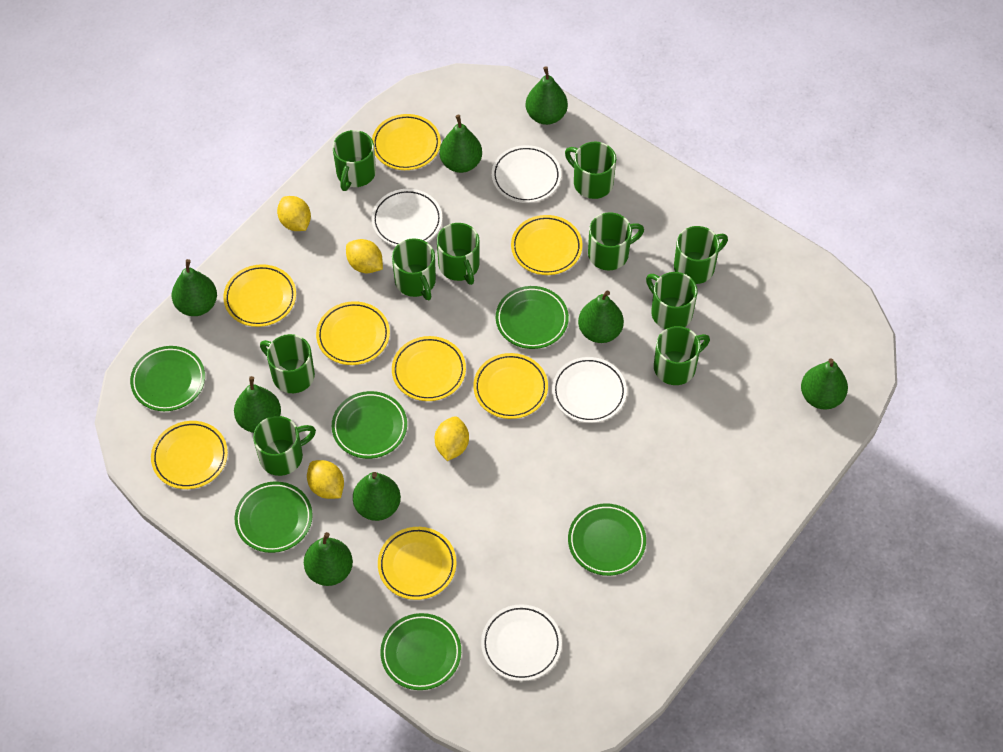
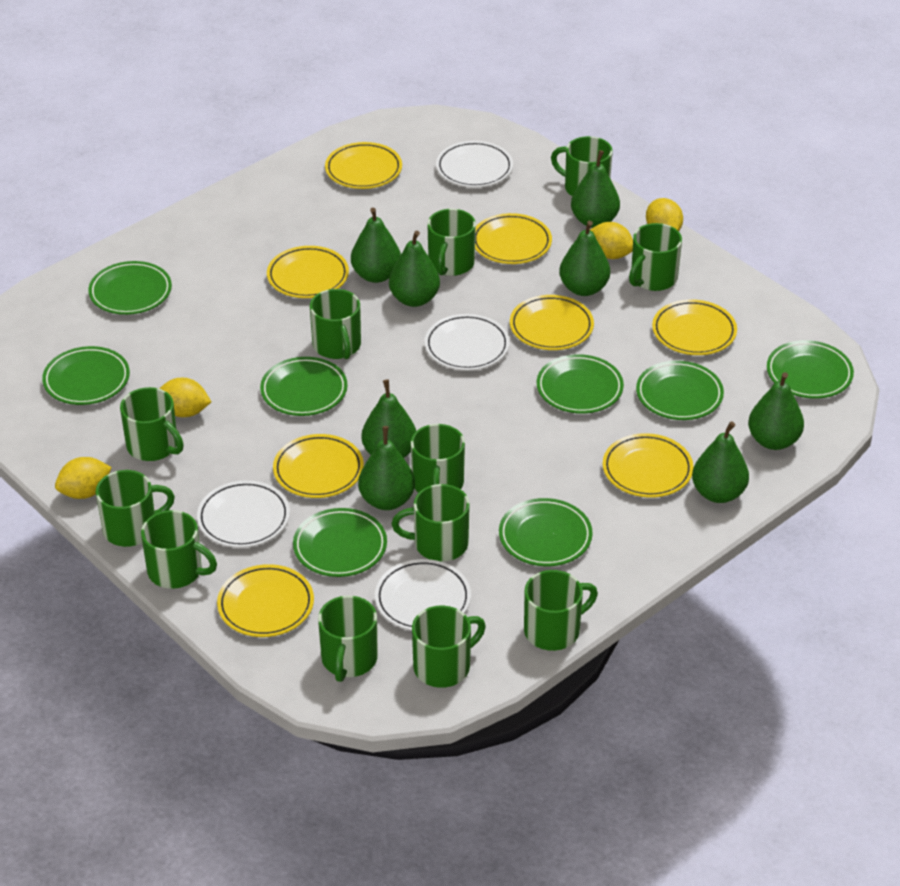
green mug: 10 -> 12
green plate: 6 -> 8

